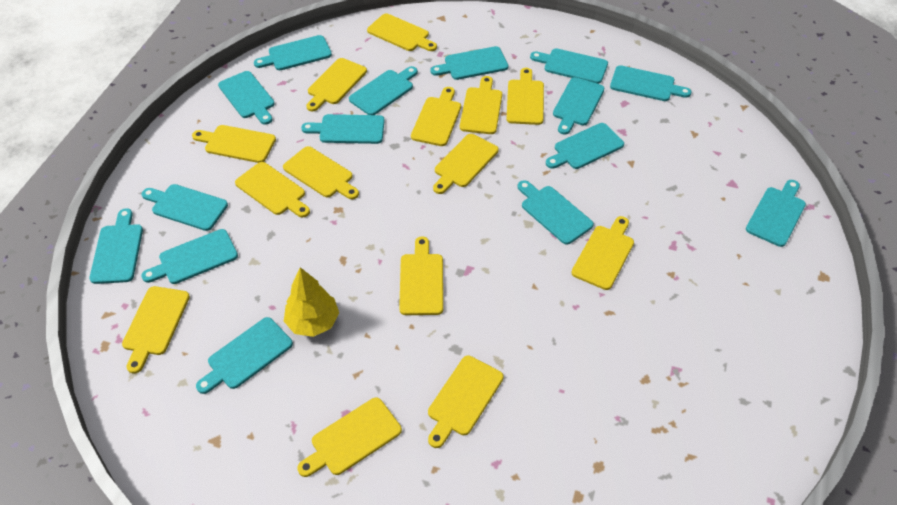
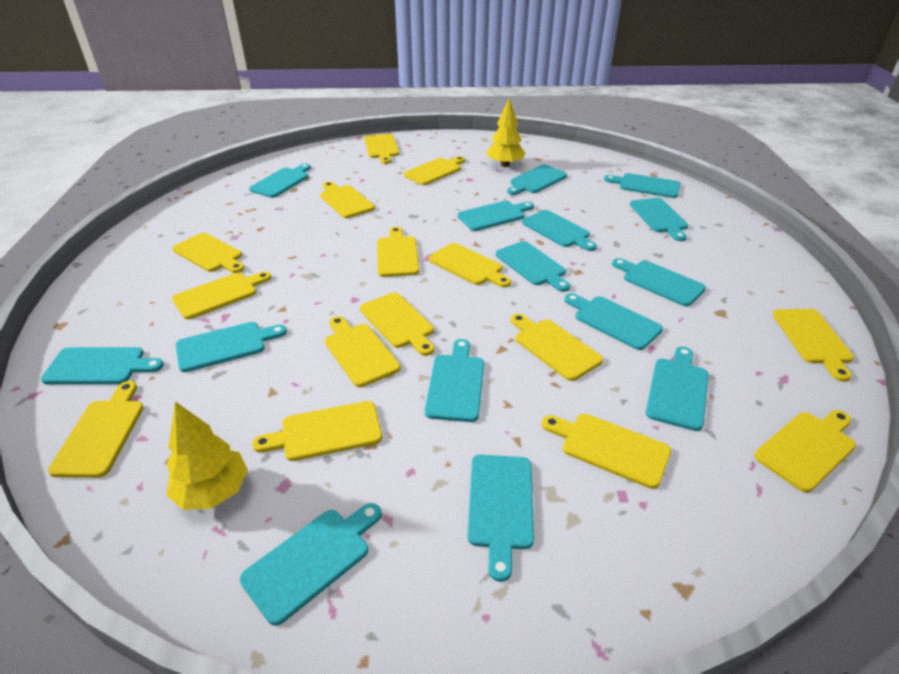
yellow cutting board: 14 -> 15
yellow tree: 1 -> 2

